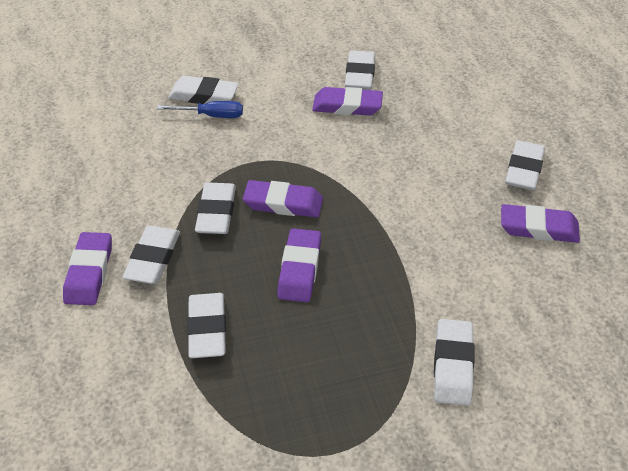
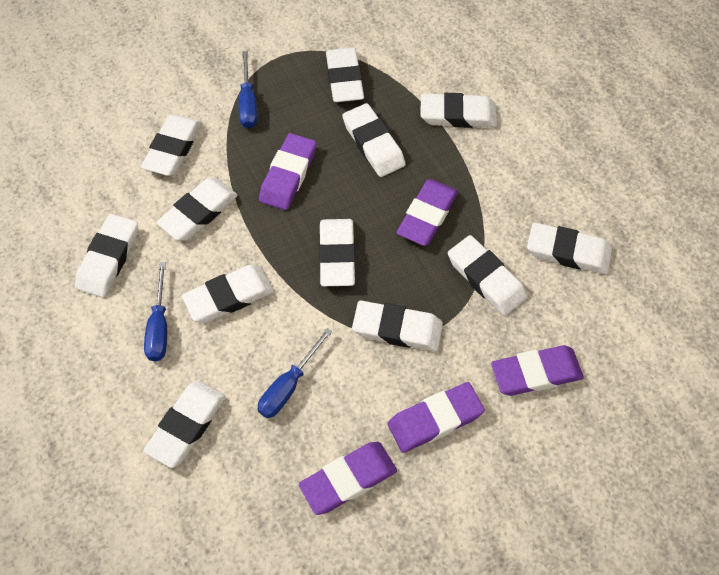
blue screwdriver: 1 -> 3
white eraser: 7 -> 12

